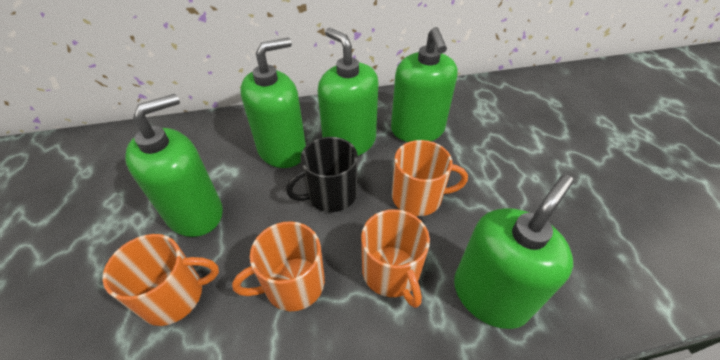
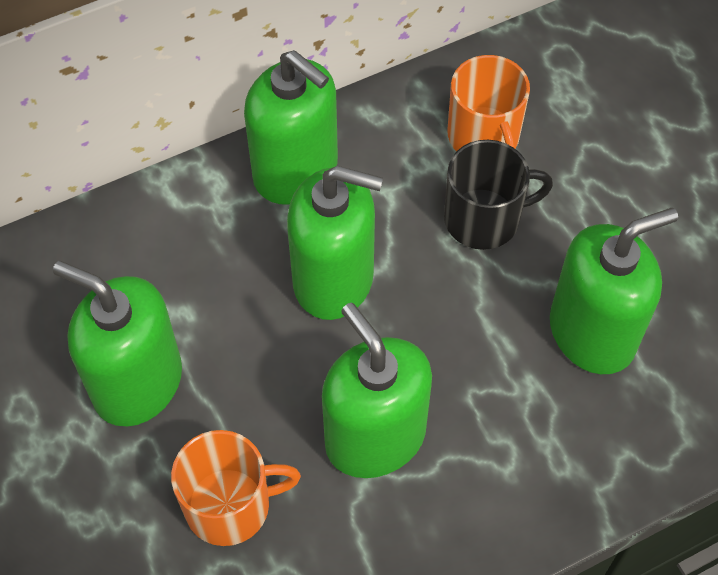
orange mug: 4 -> 2

